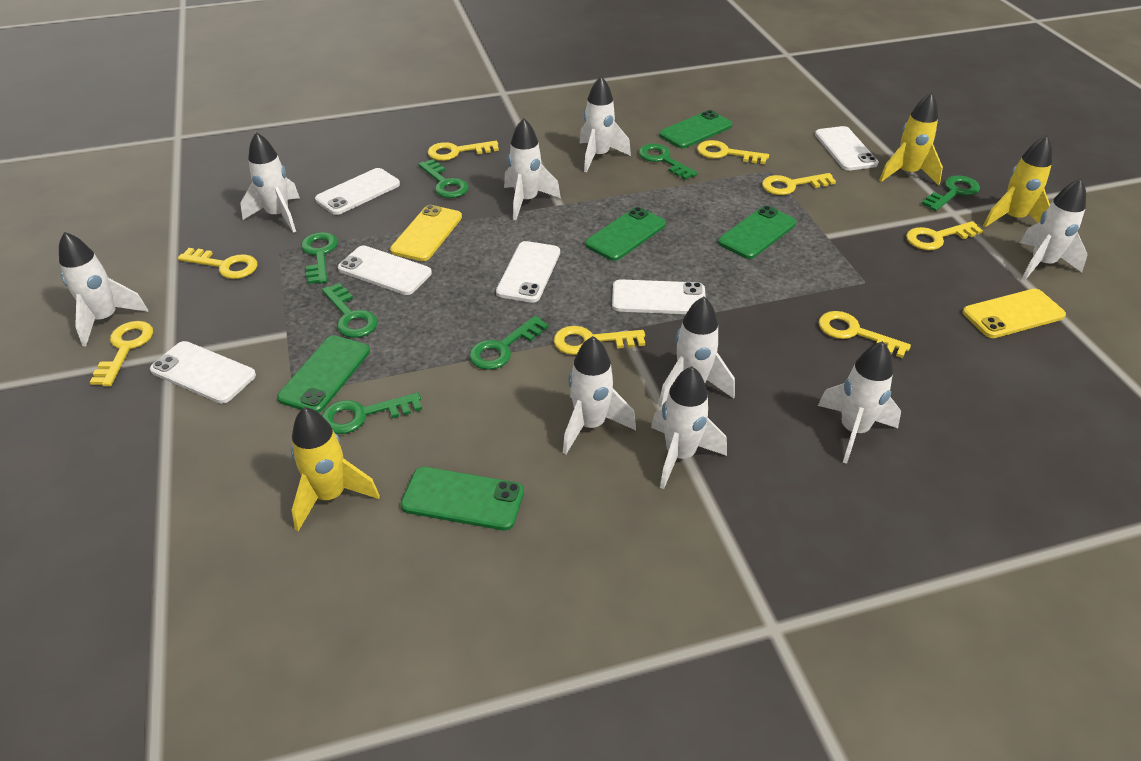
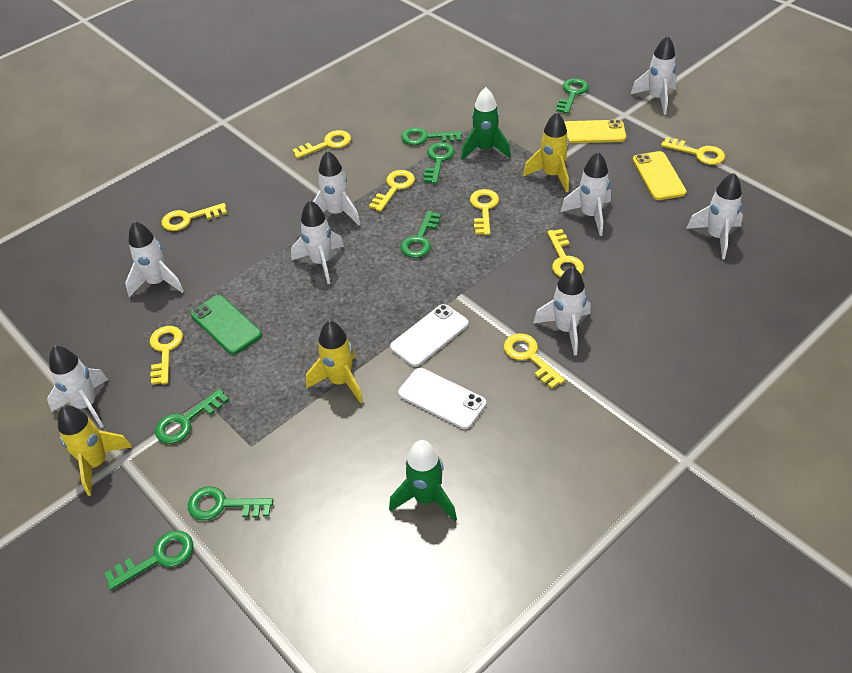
green phone: 5 -> 1
green rocket: 0 -> 2
white phone: 6 -> 2
white rocket: 9 -> 8

